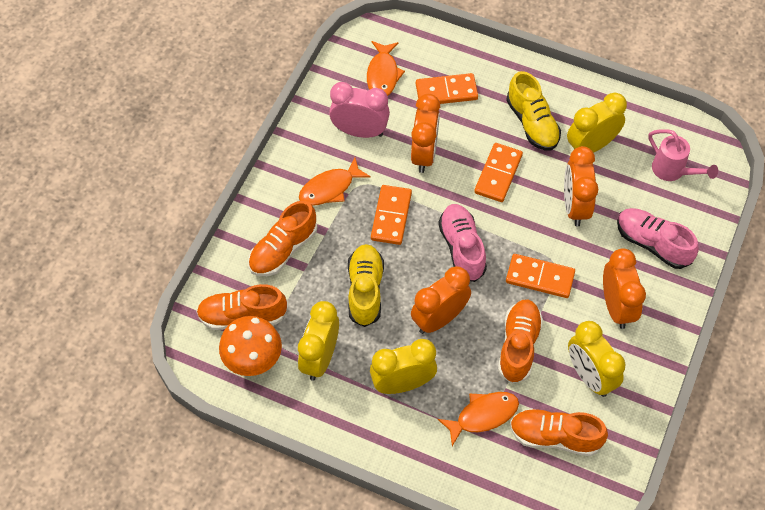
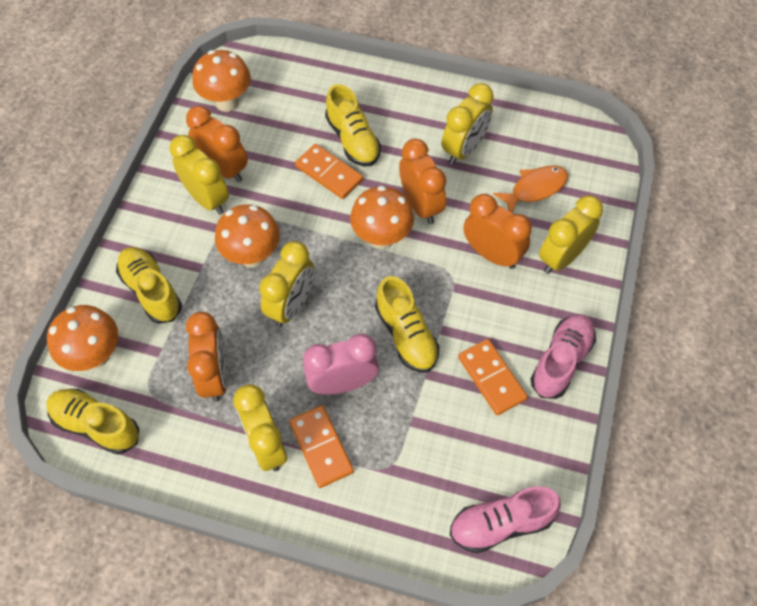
orange domino: 4 -> 3
orange fish: 3 -> 1
orange mushroom: 1 -> 4
orange shoe: 4 -> 0
pink watering can: 1 -> 0
yellow clock: 4 -> 5
yellow shoe: 2 -> 4

